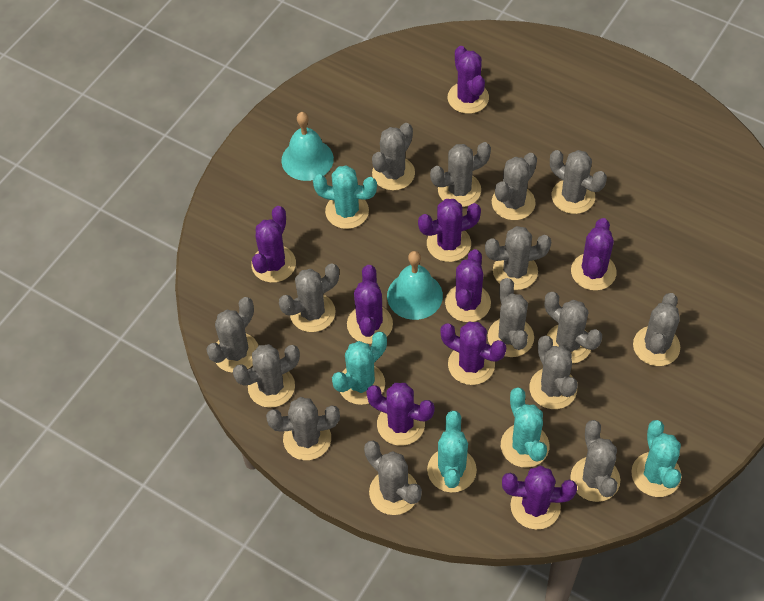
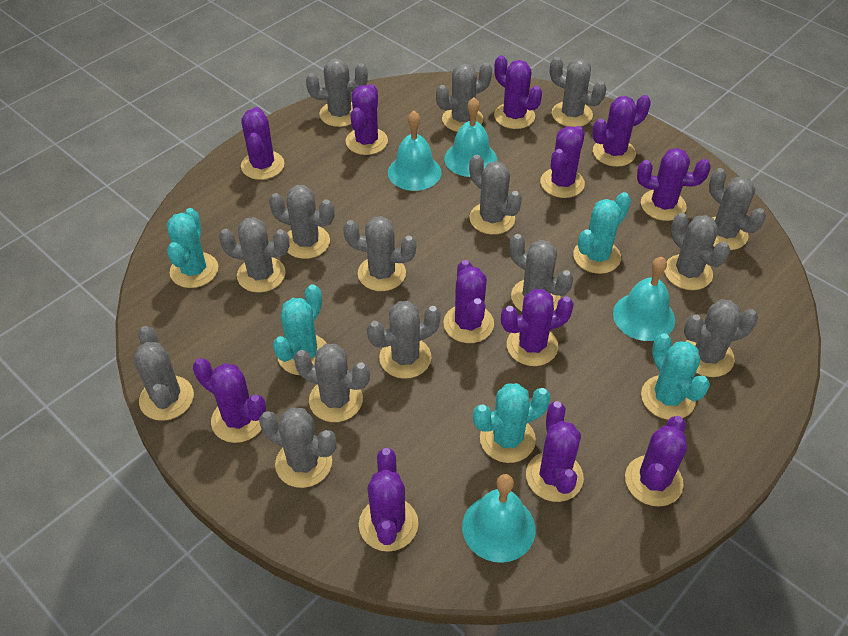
purple cactus: 9 -> 12
turquoise bell: 2 -> 4

